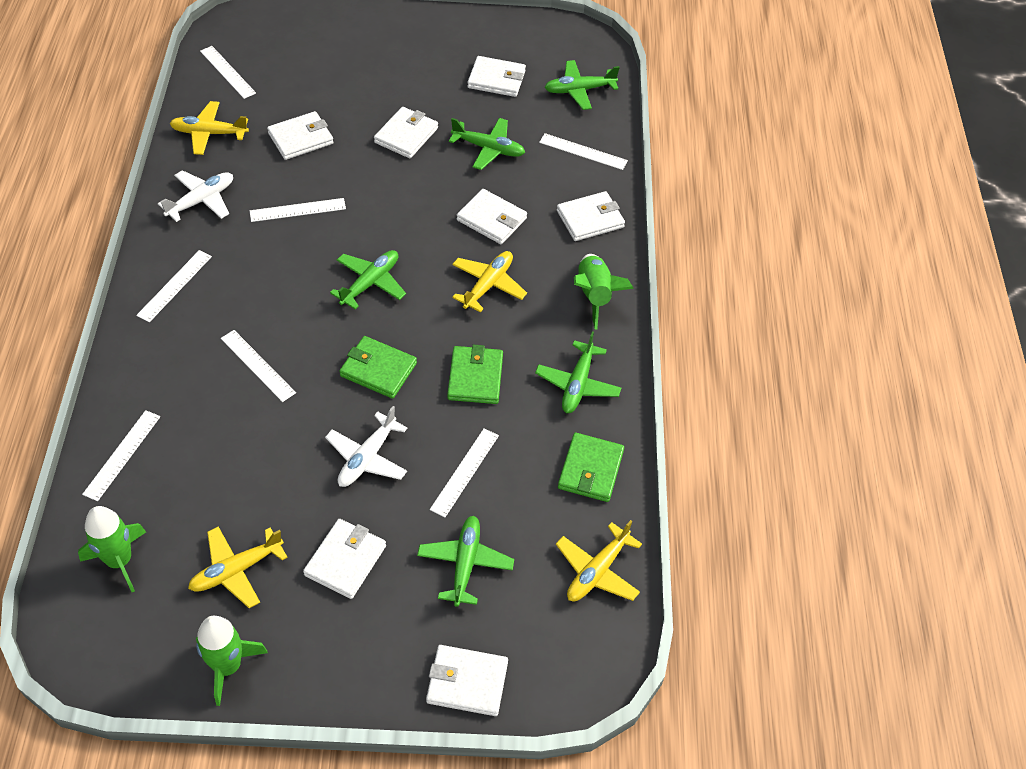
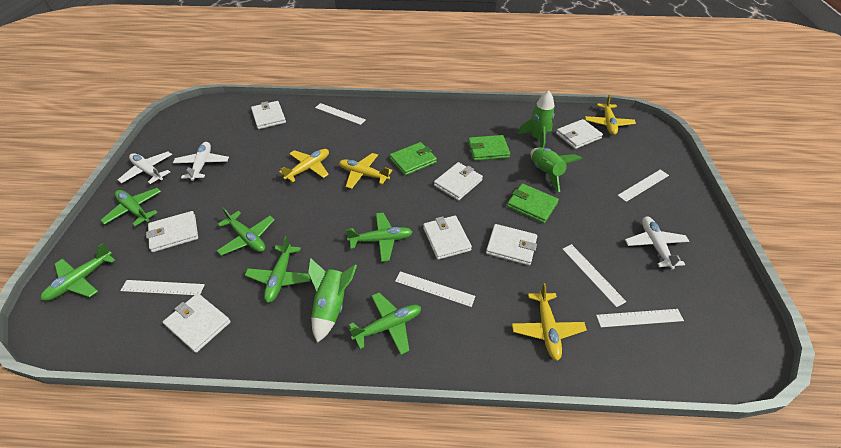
green plane: 5 -> 6
white plane: 2 -> 3
white ruler: 7 -> 6

